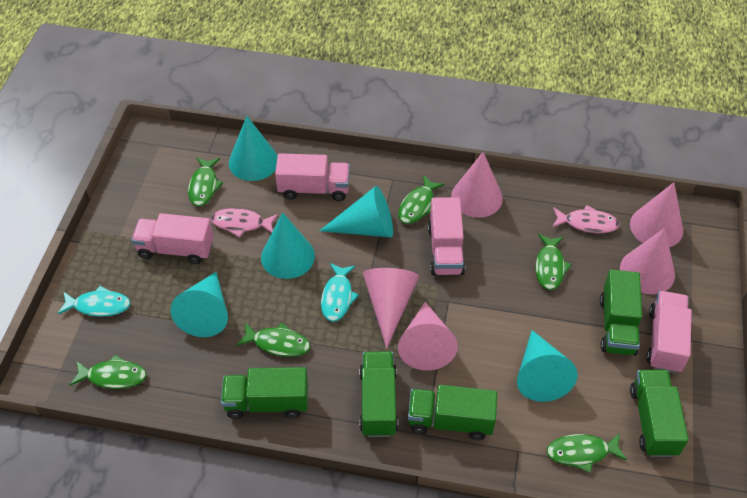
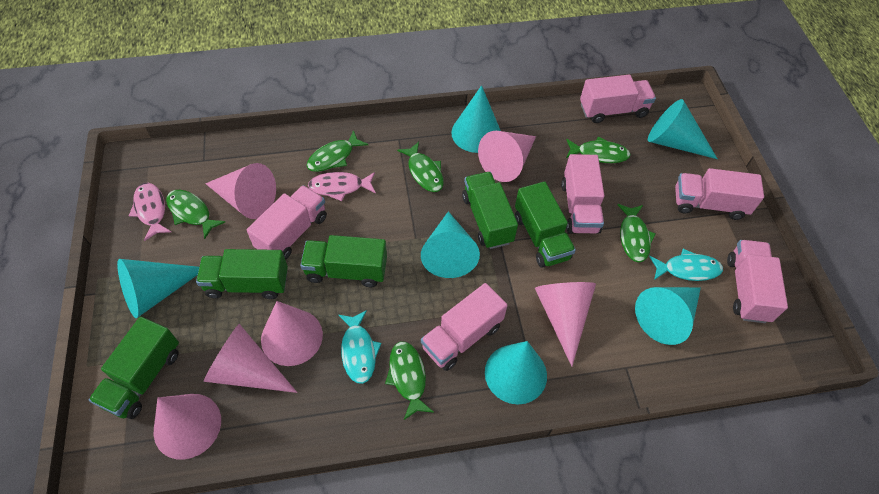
pink cone: 5 -> 6
pink truck: 4 -> 6
turquoise cone: 5 -> 6

